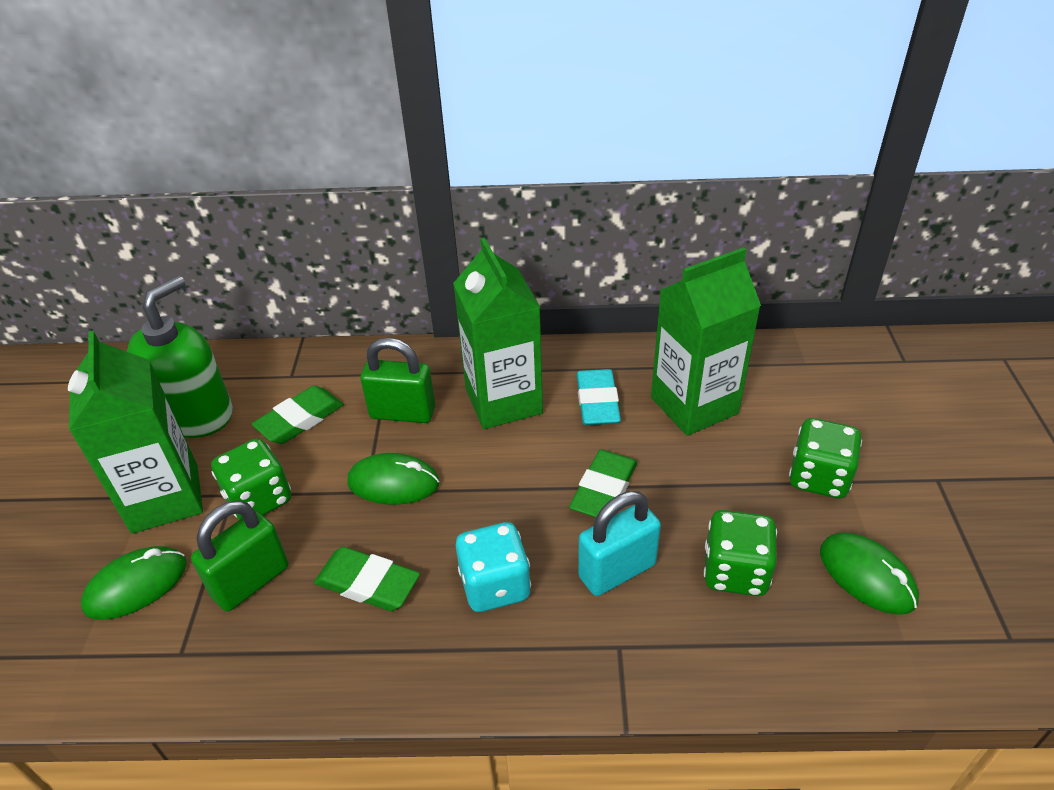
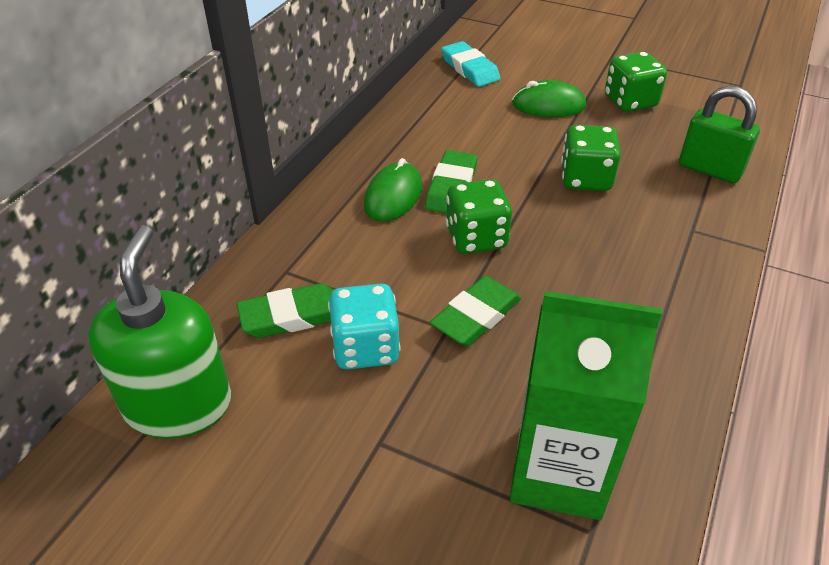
green carton: 3 -> 1
green mouse: 3 -> 2
green padlock: 2 -> 1
turquoise padlock: 1 -> 0

